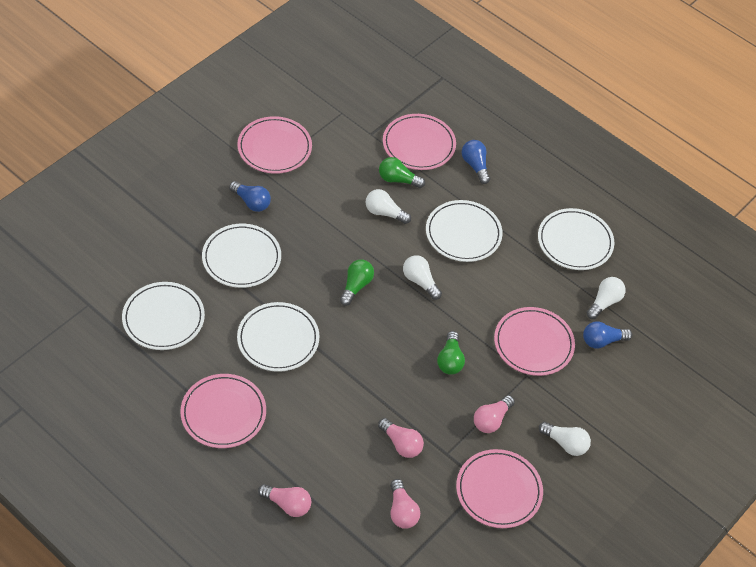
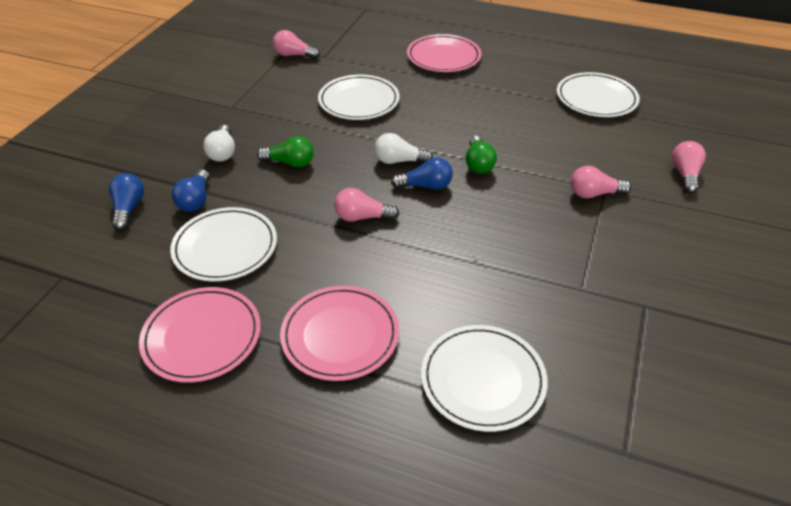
green light bulb: 3 -> 2
pink plate: 5 -> 3
white light bulb: 4 -> 2
white plate: 5 -> 4

